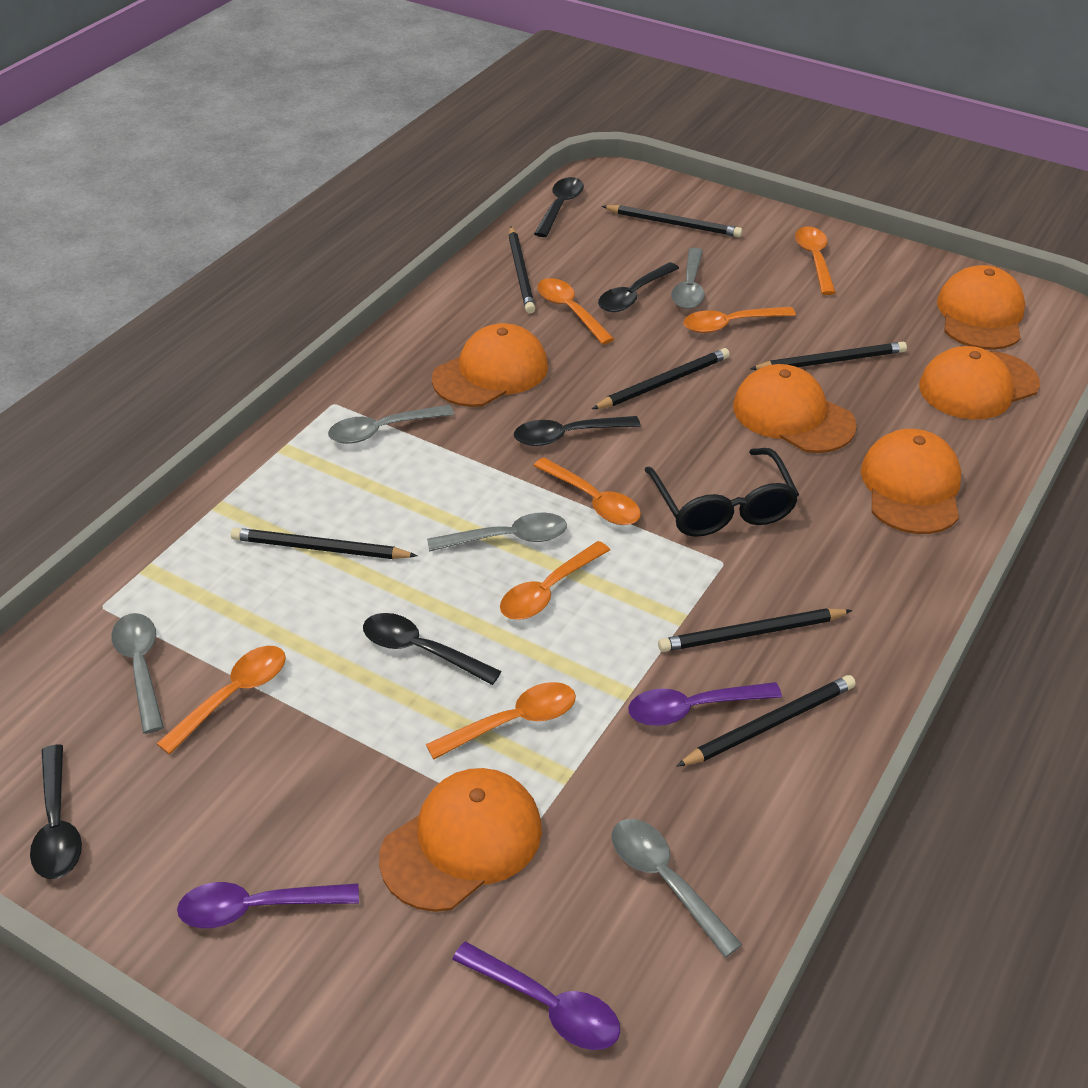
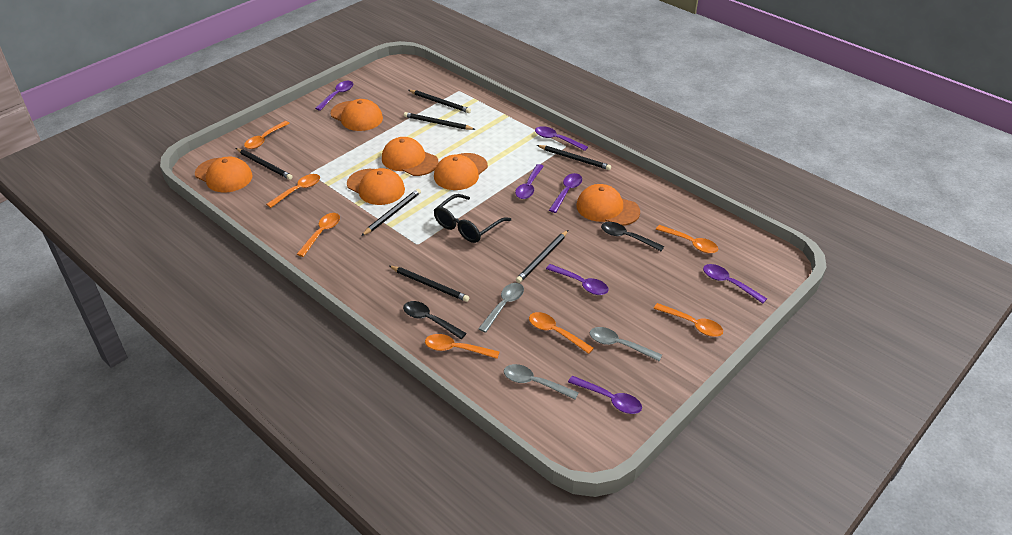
black spoon: 5 -> 2
grey spoon: 5 -> 3
purple spoon: 3 -> 7

